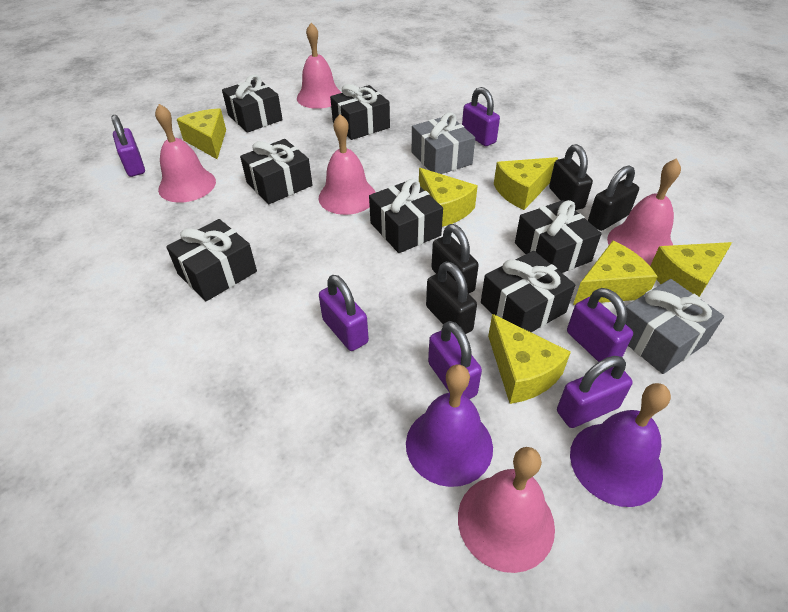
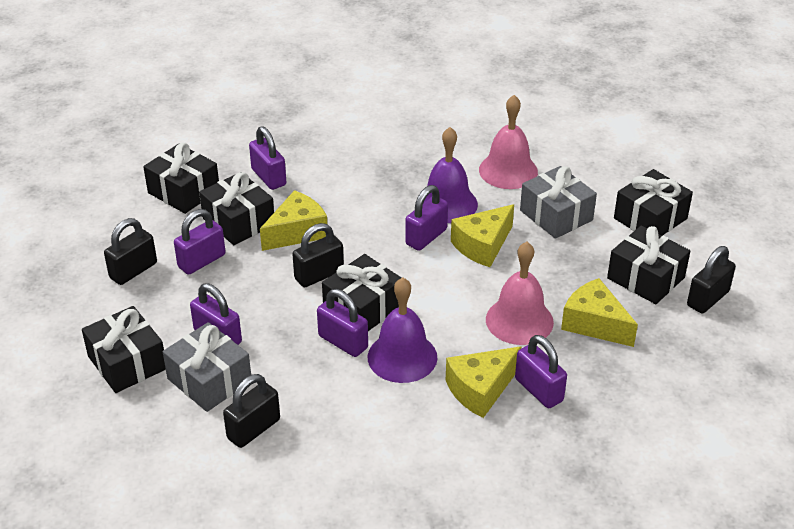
black gift: 7 -> 6
pink bell: 5 -> 2
yellow cheese: 6 -> 4

